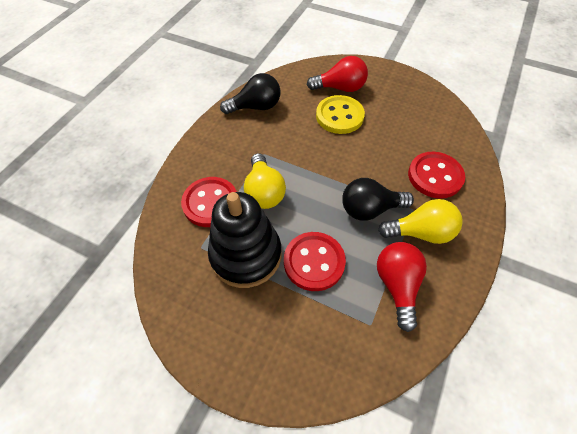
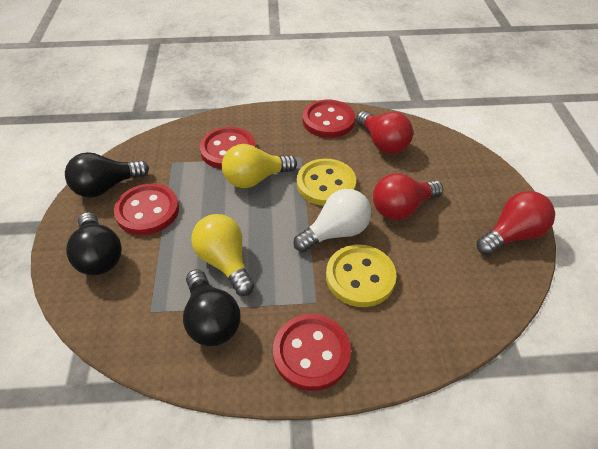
black light bulb: 2 -> 3
black stacking toy: 1 -> 0
red button: 3 -> 4
red light bulb: 2 -> 3
white light bulb: 0 -> 1
yellow button: 1 -> 2

